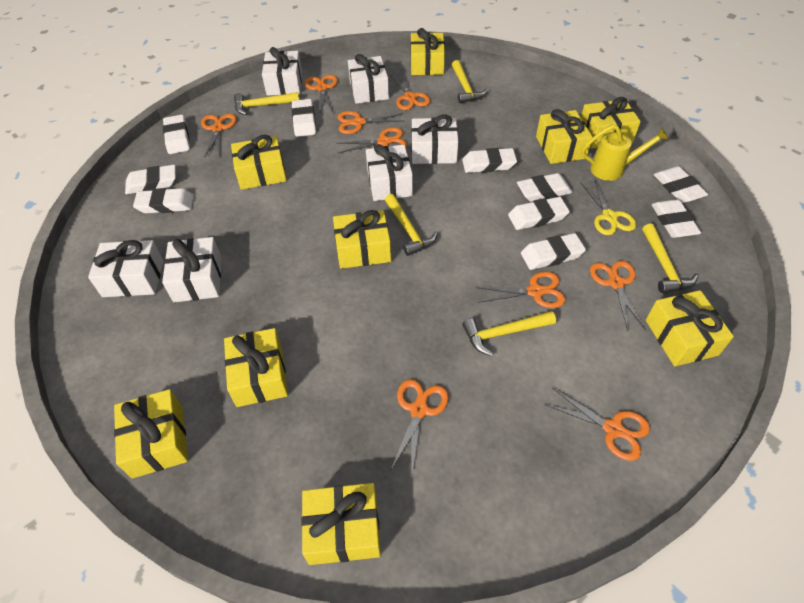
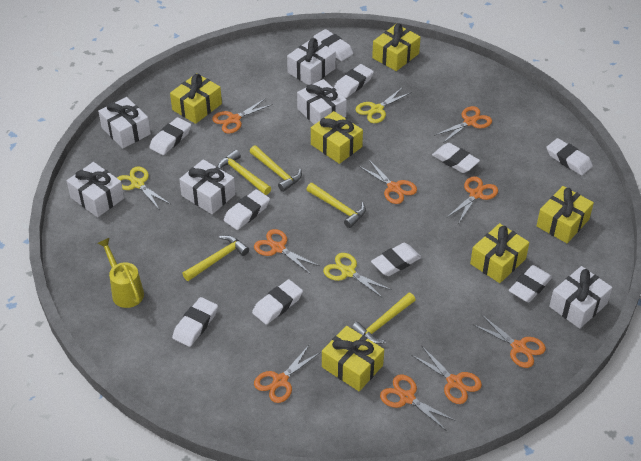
yellow gift: 9 -> 6
yellow scissors: 1 -> 3

